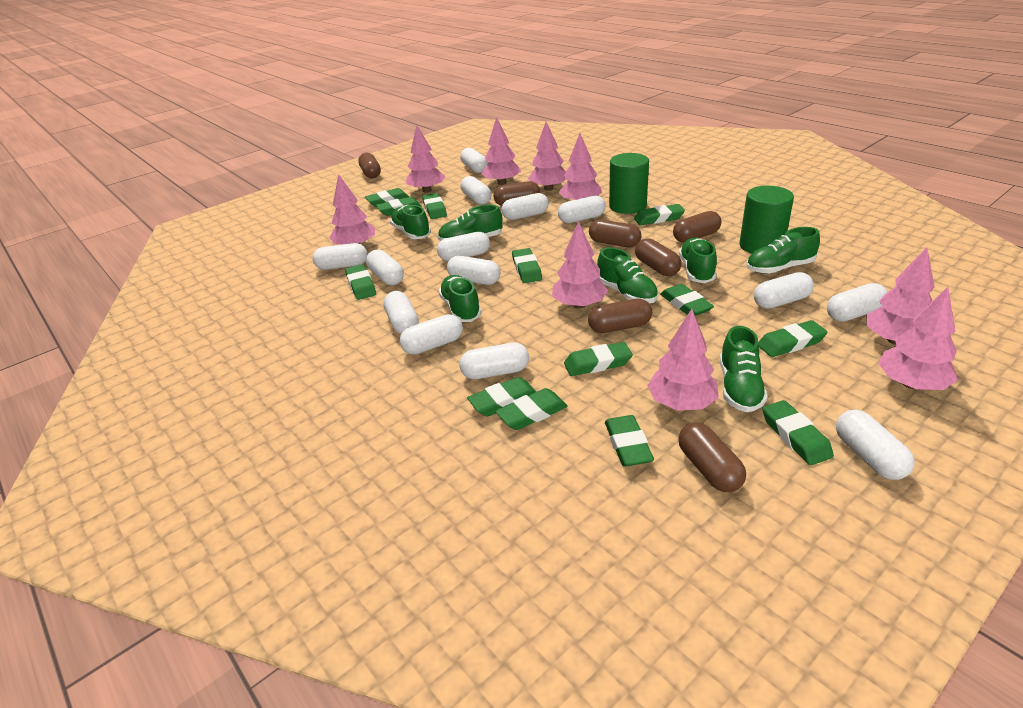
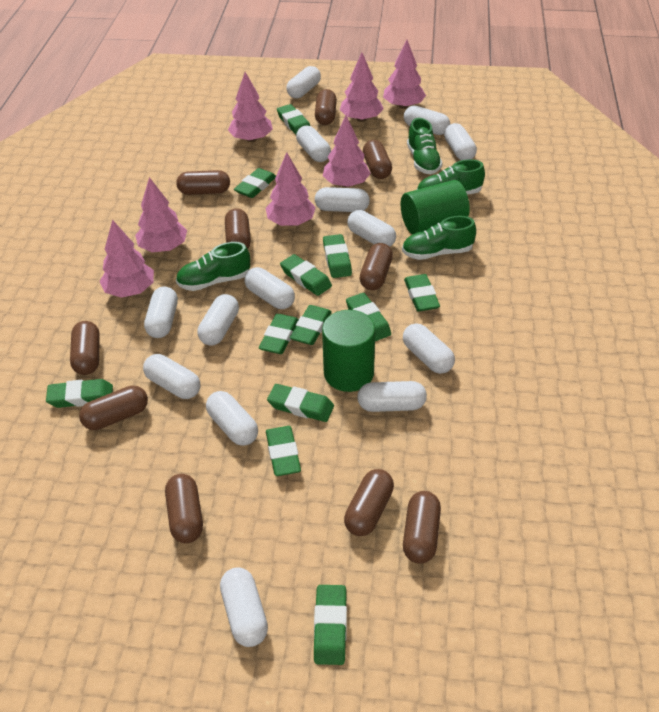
brown capsule: 7 -> 10
green eraser: 13 -> 12
green shoe: 7 -> 4
pink tree: 9 -> 7

